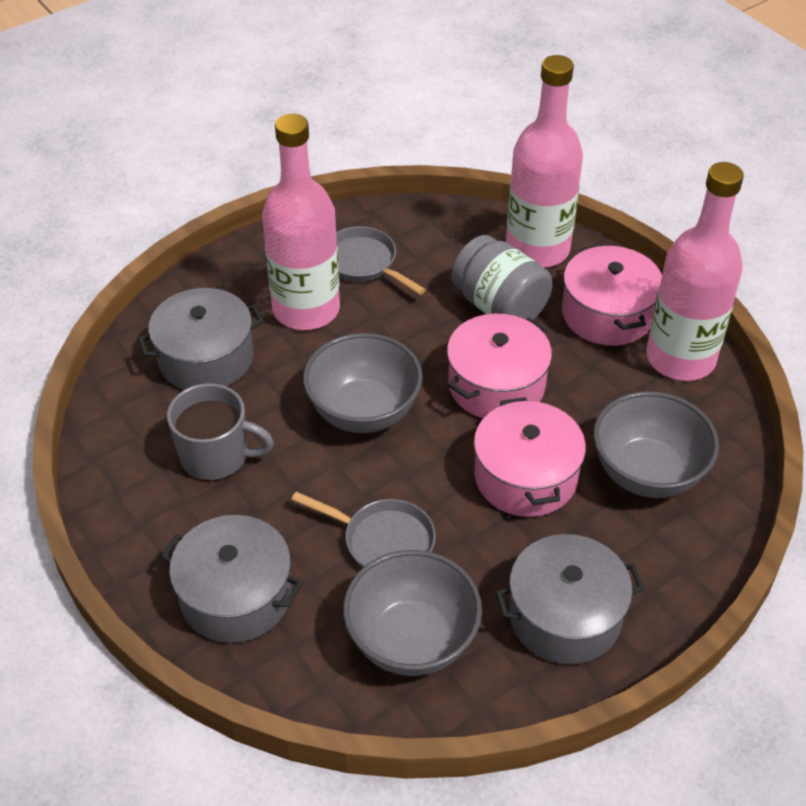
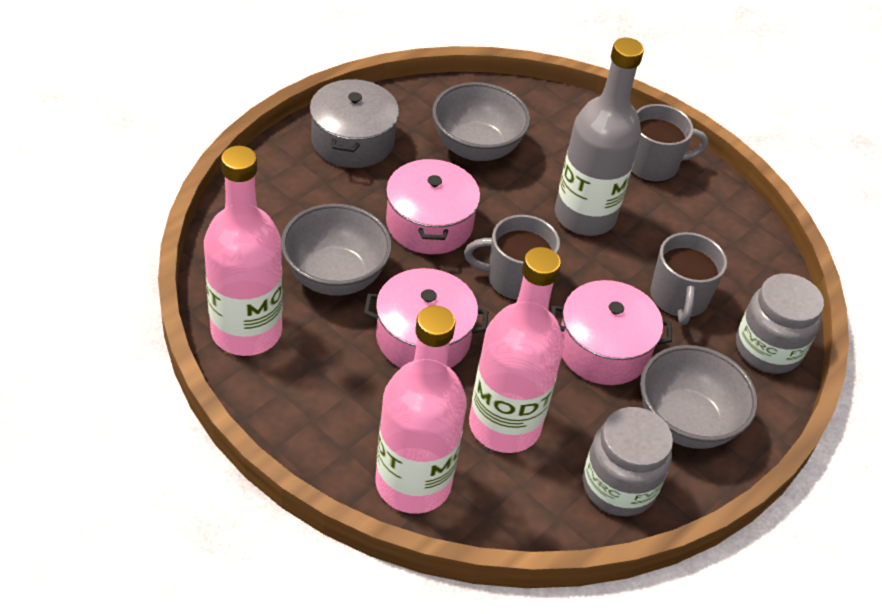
grey bottle: 0 -> 1
grey jar: 1 -> 2
grey mug: 1 -> 3
grey pan: 2 -> 0
grey pot: 3 -> 1

